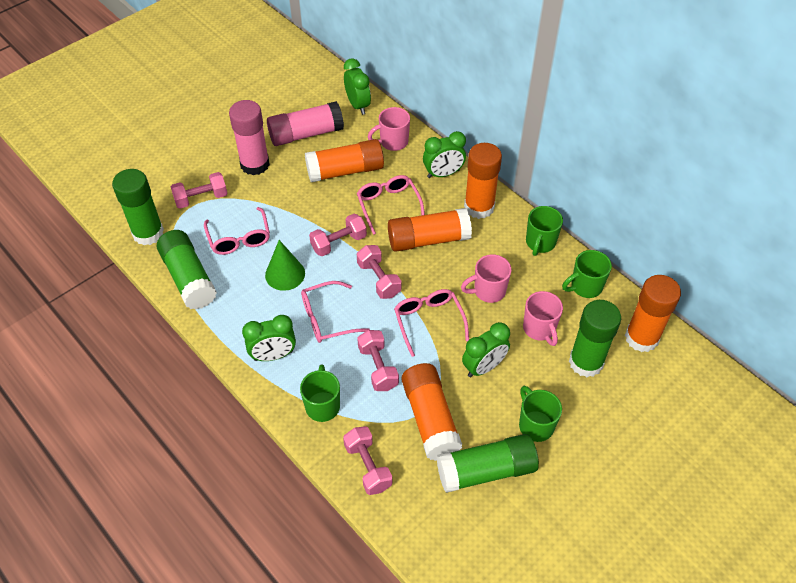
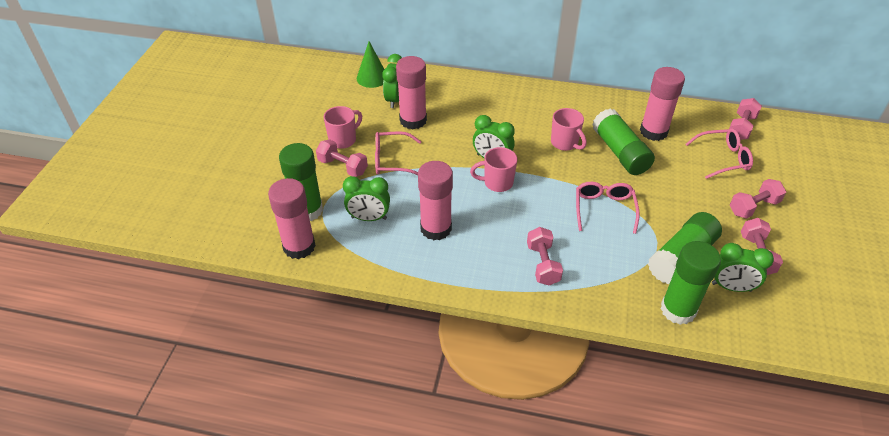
green mug: 4 -> 0
orange glue stick: 5 -> 0
pink glasses: 4 -> 3
pink glue stick: 2 -> 4

